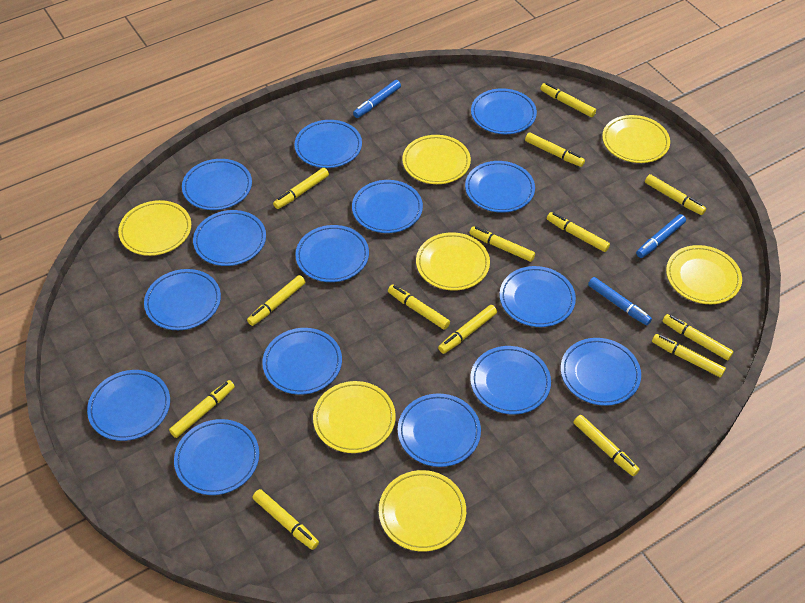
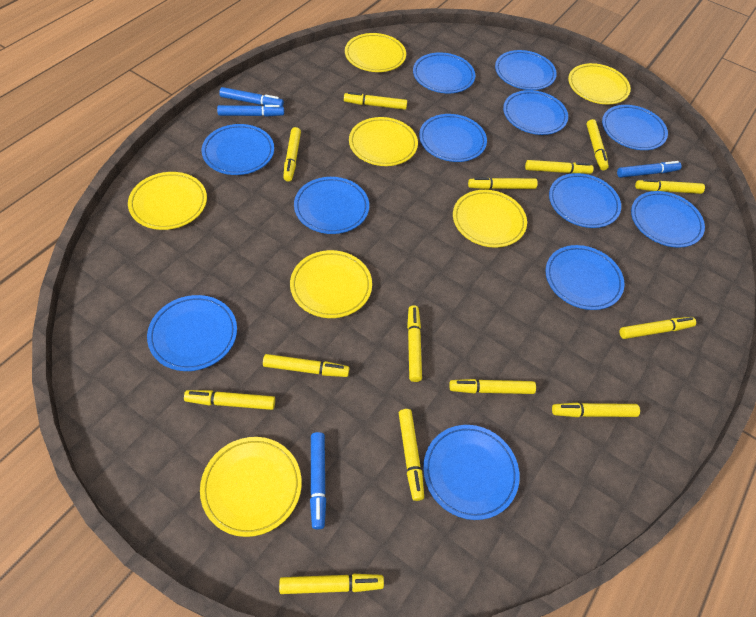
blue marker: 3 -> 4
blue plate: 15 -> 12

